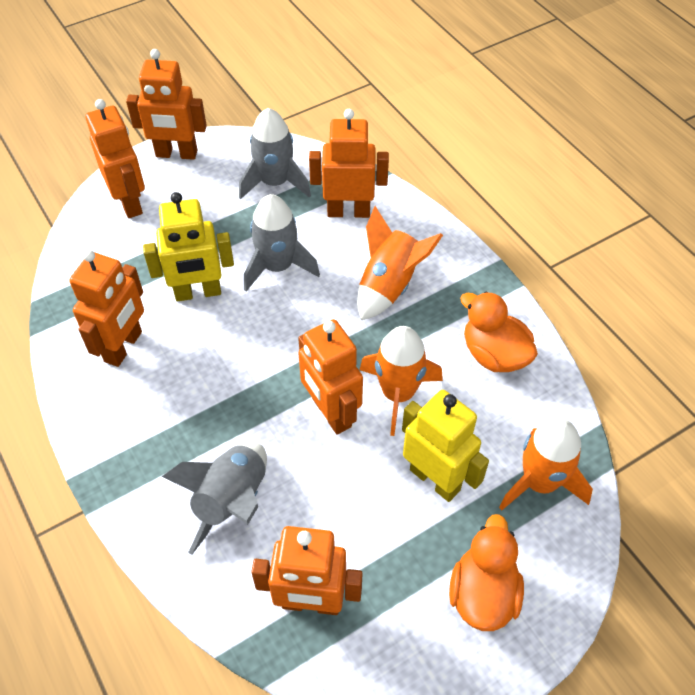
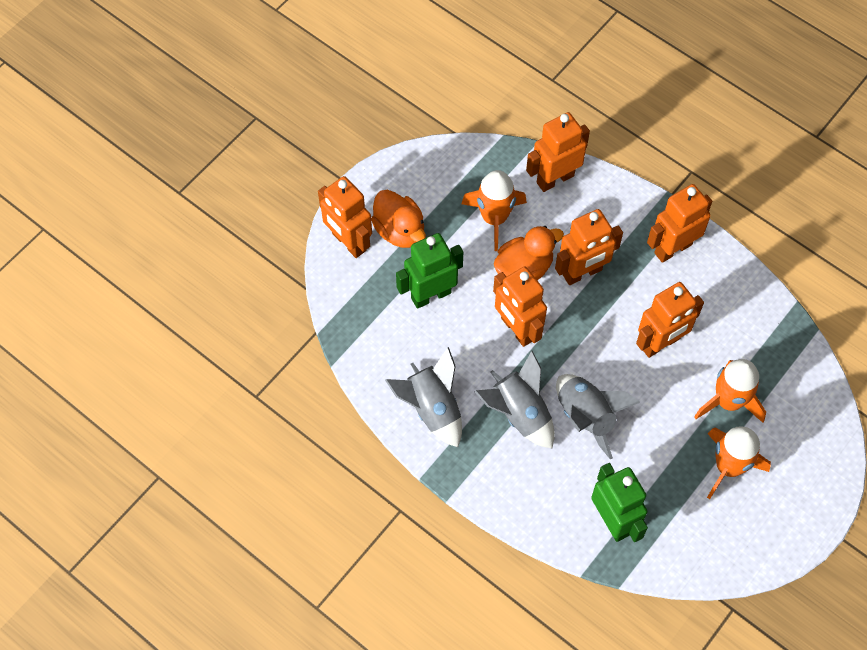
green robot: 0 -> 2
yellow robot: 2 -> 0

